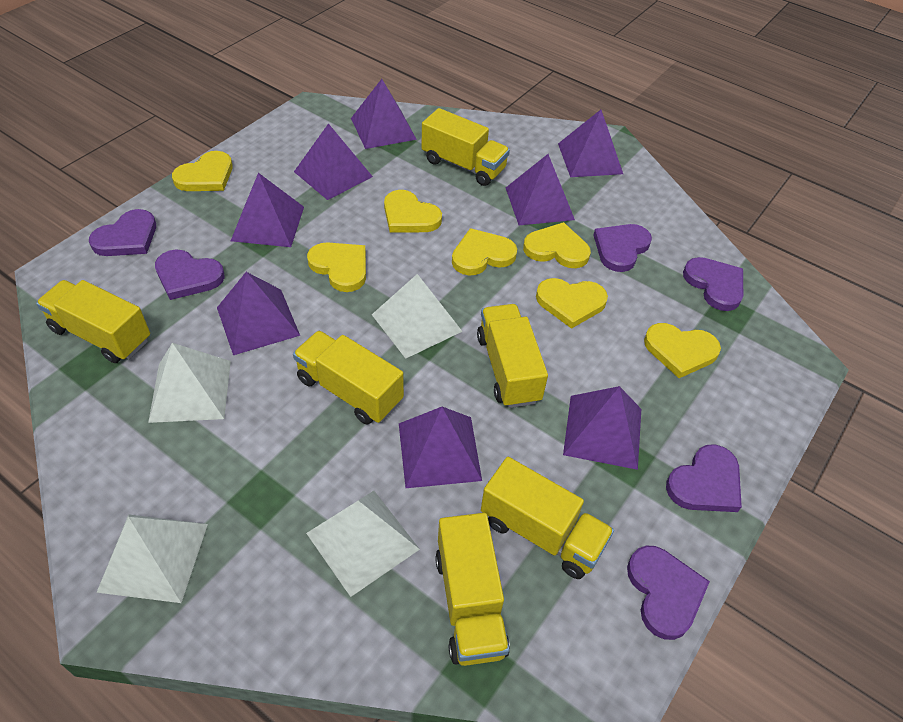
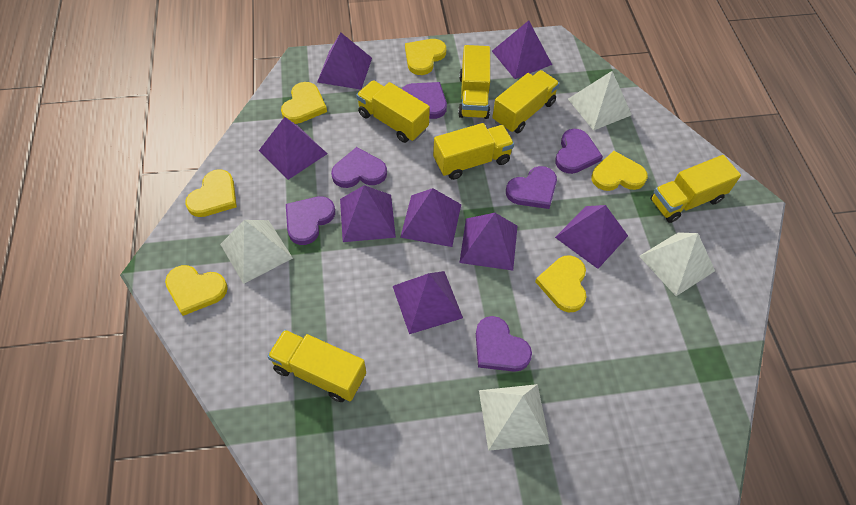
yellow heart: 7 -> 6

